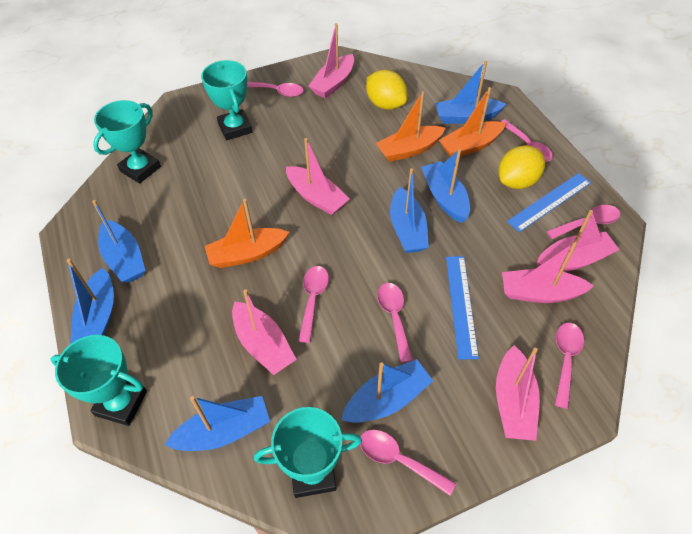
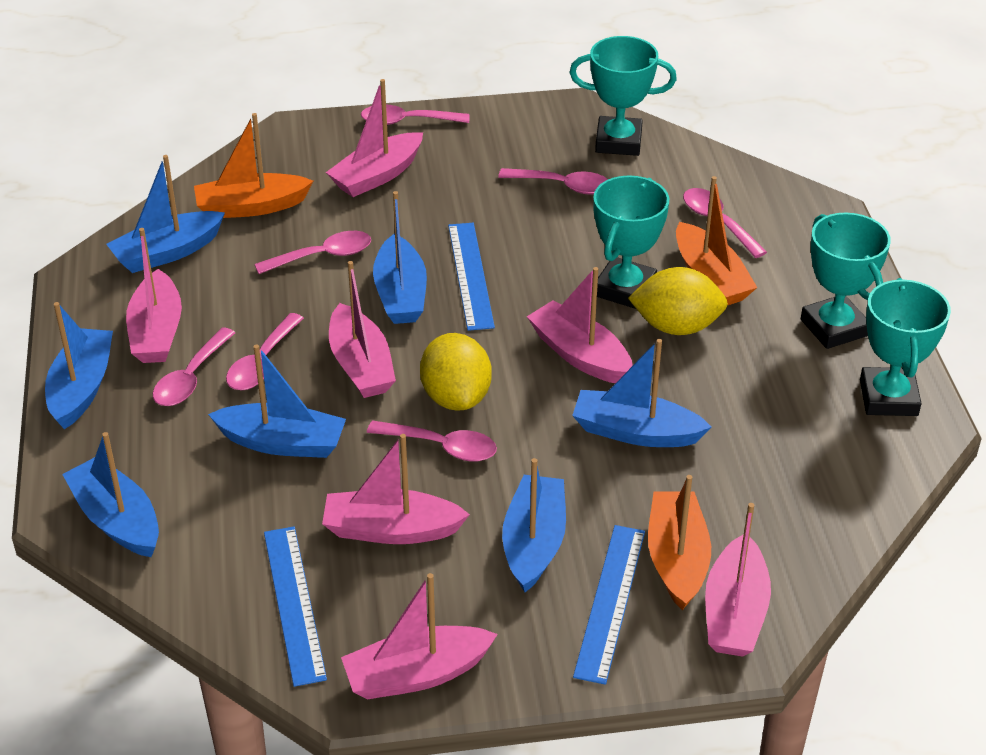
blue ruler: 2 -> 3
pink boat: 6 -> 7

